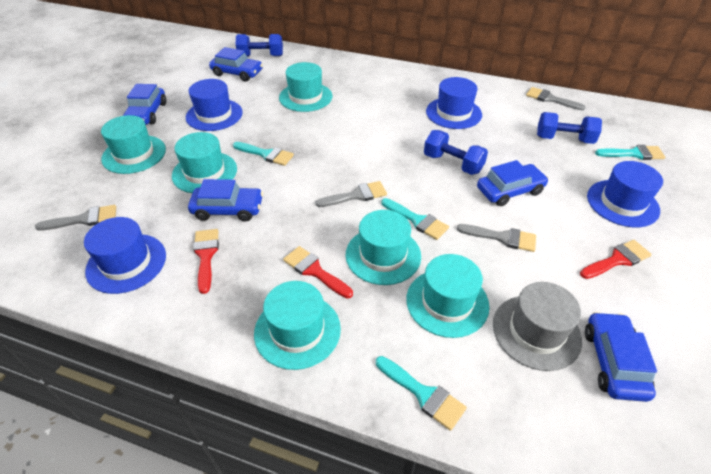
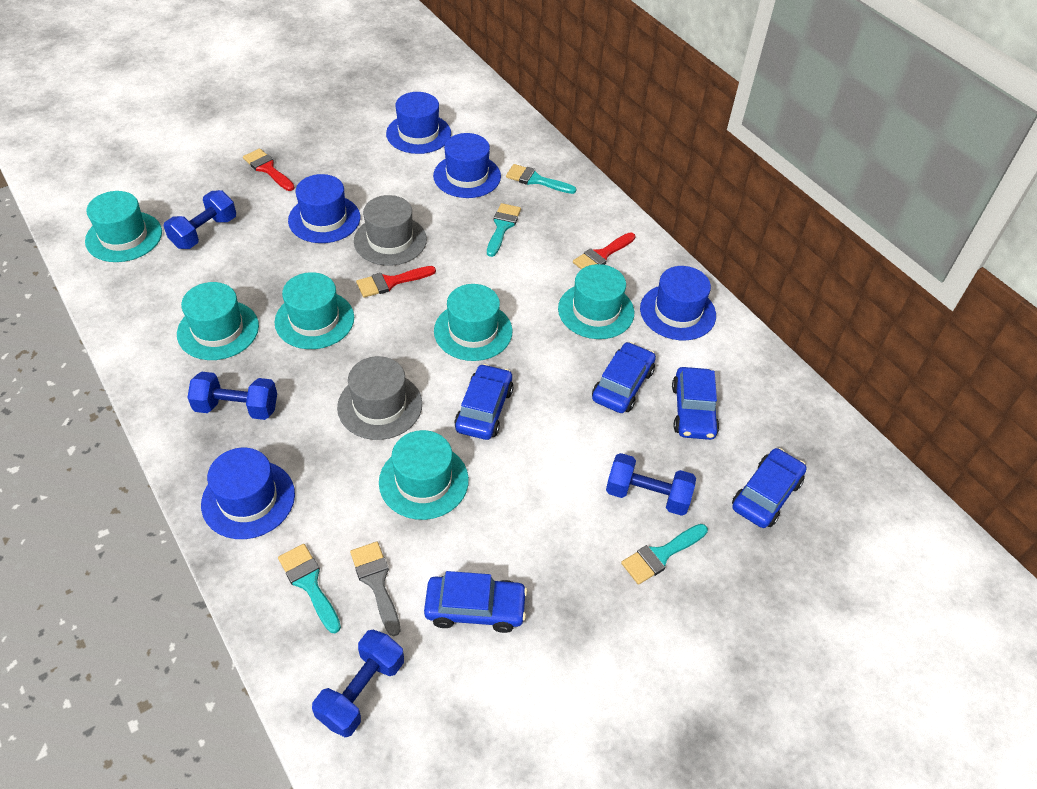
blue dumbbell: 3 -> 4
blue hat: 4 -> 5
grey brush: 4 -> 1
grey hat: 1 -> 2

